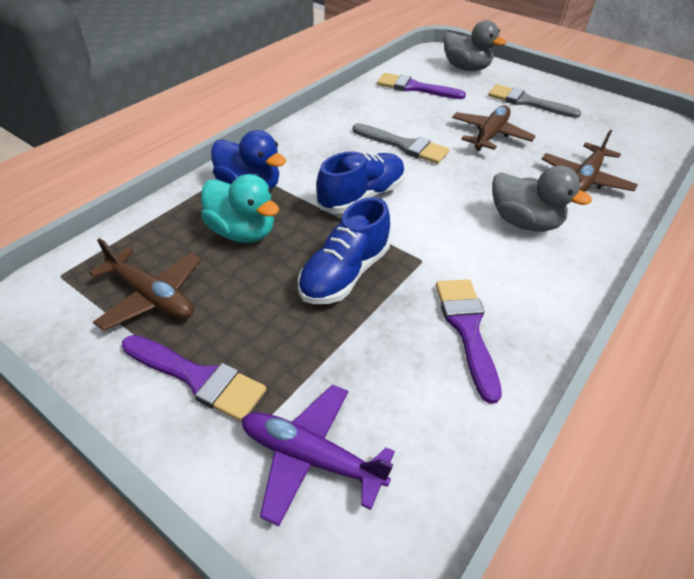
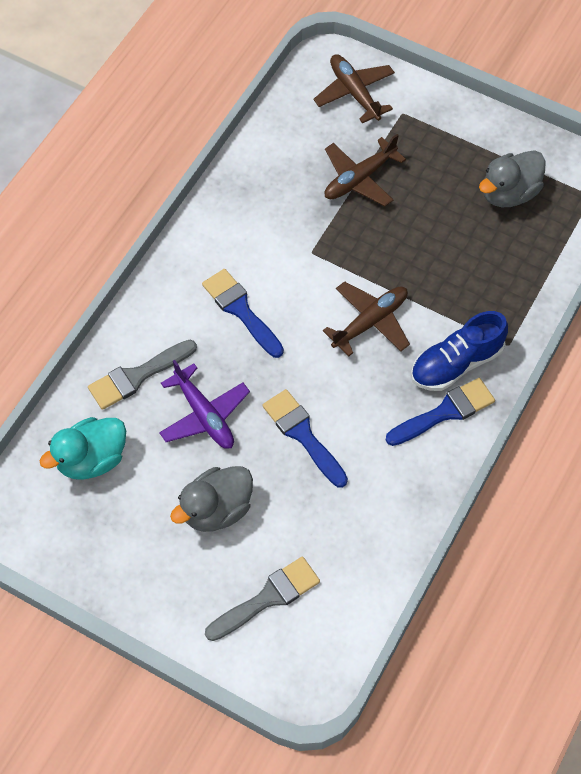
blue brush: 0 -> 3
blue duck: 1 -> 0
blue shoe: 2 -> 1
purple brush: 3 -> 0

